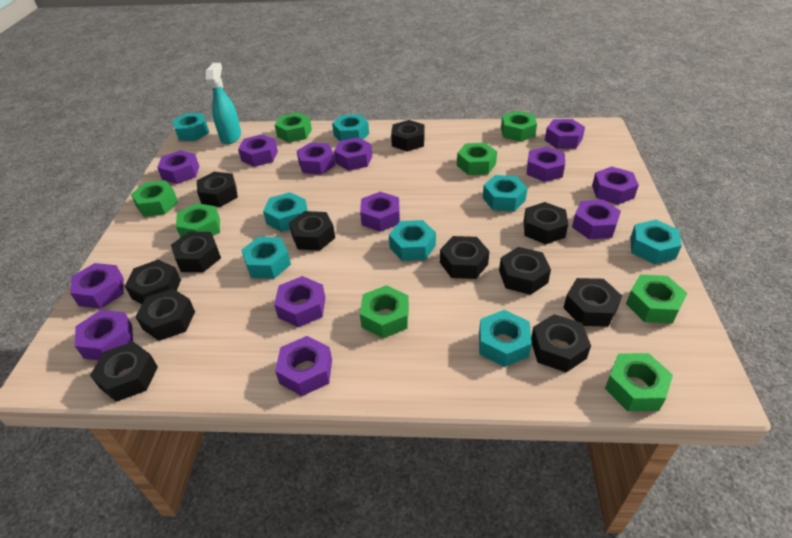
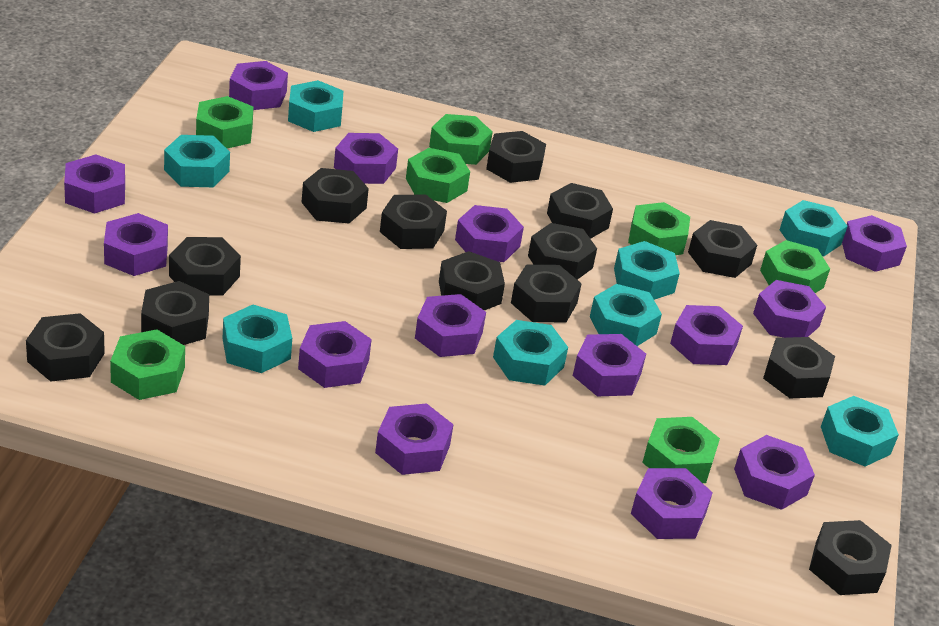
black nut: 12 -> 13
green nut: 8 -> 7
purple nut: 13 -> 14
turquoise spray bottle: 1 -> 0

